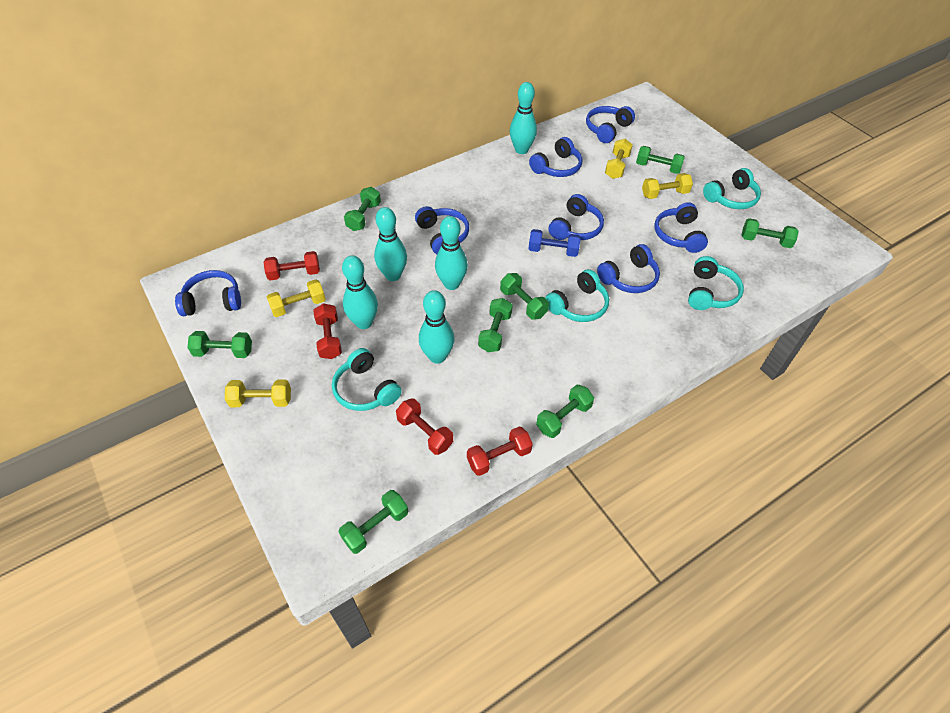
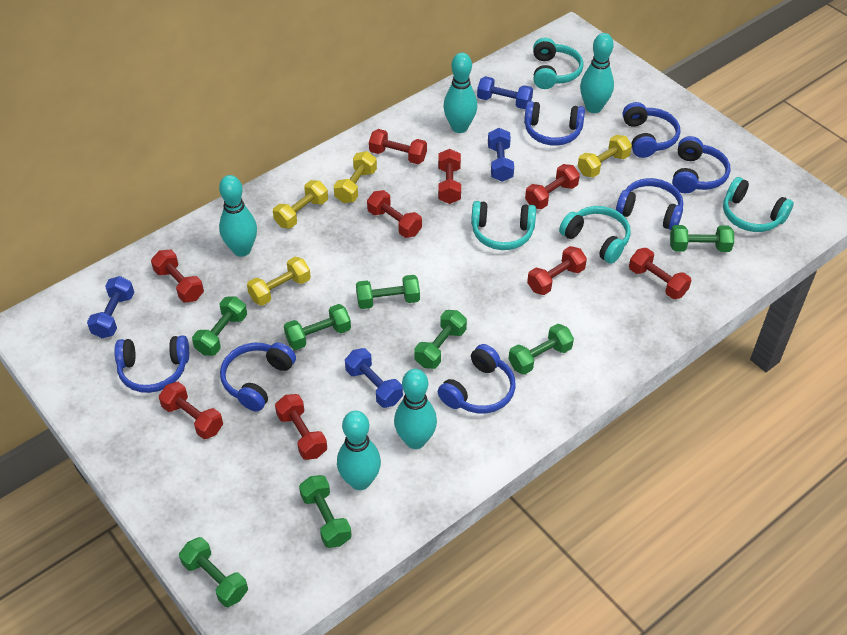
blue dumbbell: 1 -> 4
red dumbbell: 4 -> 9

